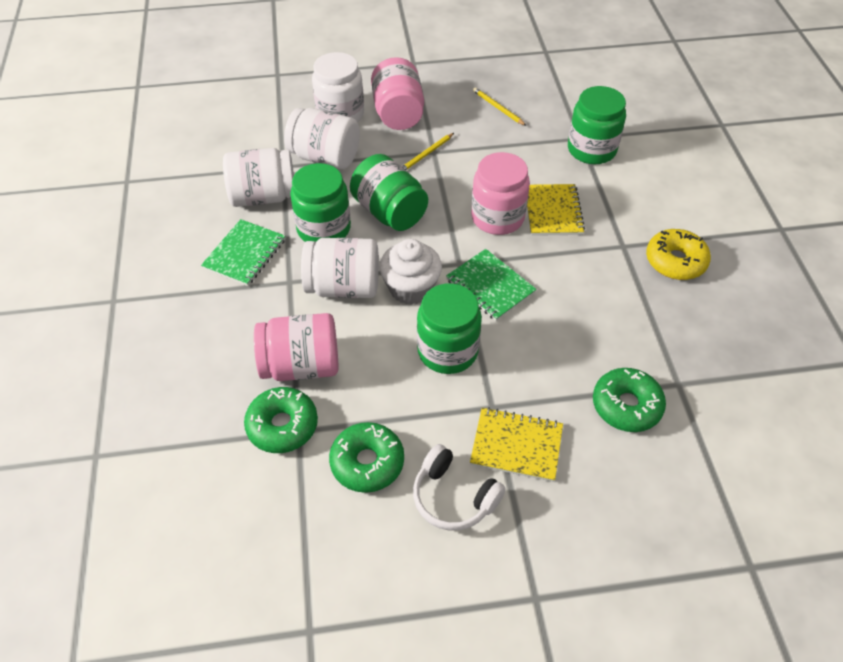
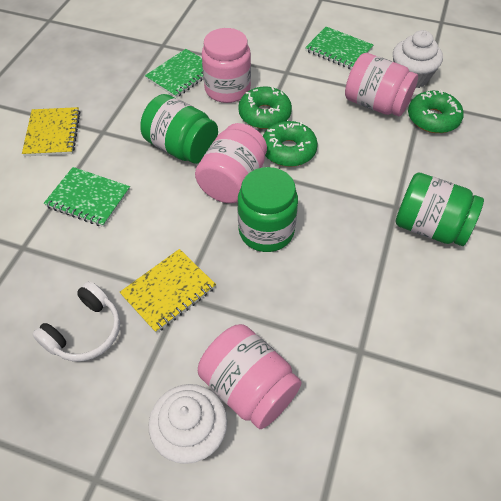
green jar: 4 -> 3
green notebook: 2 -> 3
pink jar: 3 -> 4
white cupcake: 1 -> 2
white jar: 4 -> 0
yellow donut: 1 -> 0
yellow pencil: 2 -> 0

